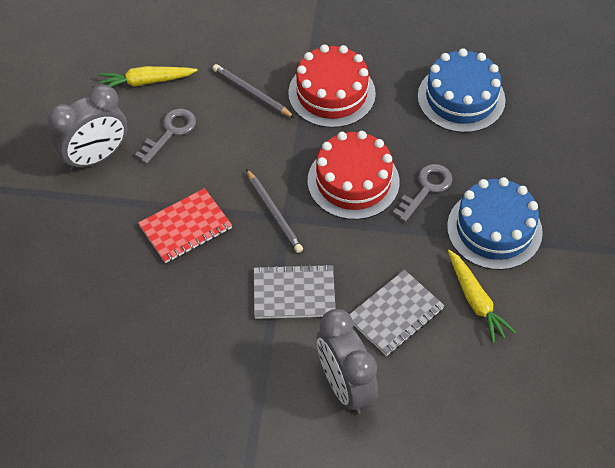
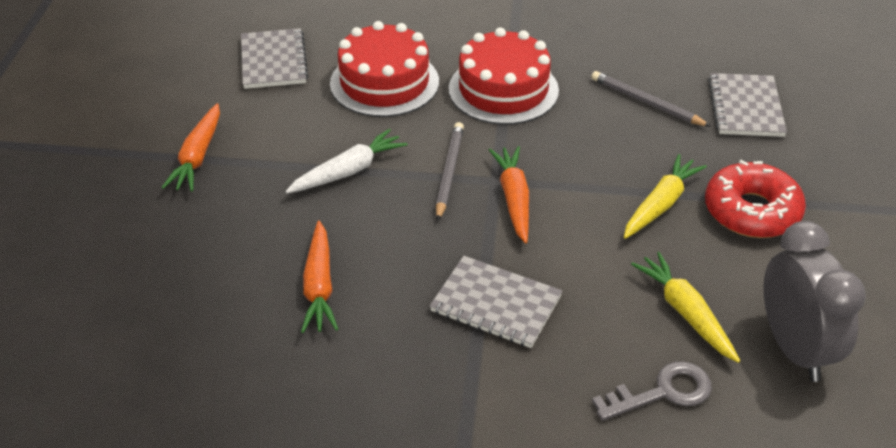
blue cake: 2 -> 0
grey clock: 2 -> 1
grey key: 2 -> 1
grey notebook: 2 -> 3
orange carrot: 0 -> 3
red donut: 0 -> 1
red notebook: 1 -> 0
white carrot: 0 -> 1

